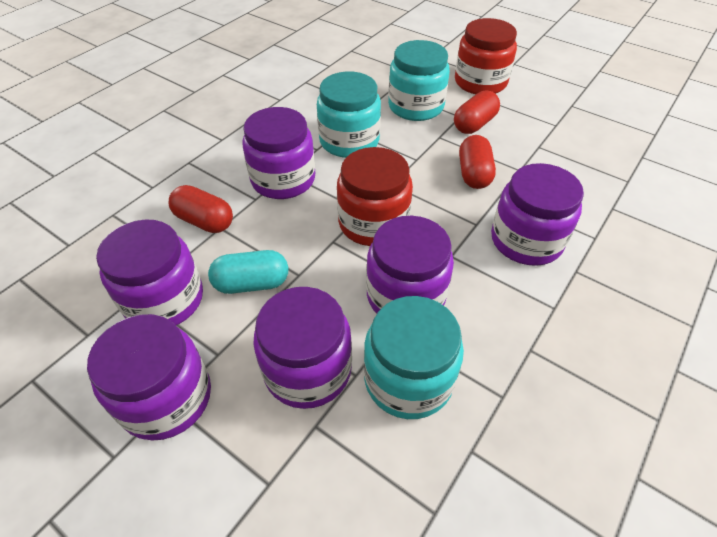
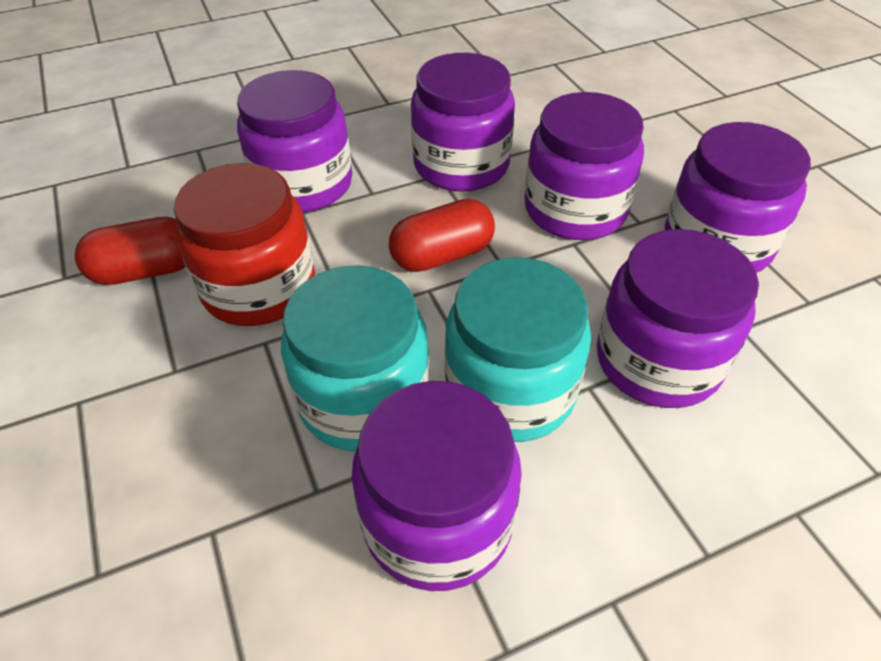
red capsule: 3 -> 2
red jar: 2 -> 1
turquoise capsule: 1 -> 0
turquoise jar: 3 -> 2

